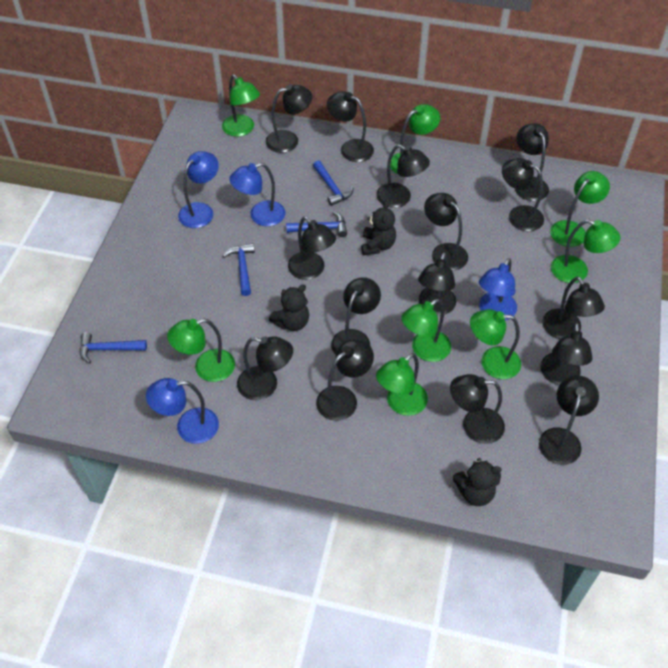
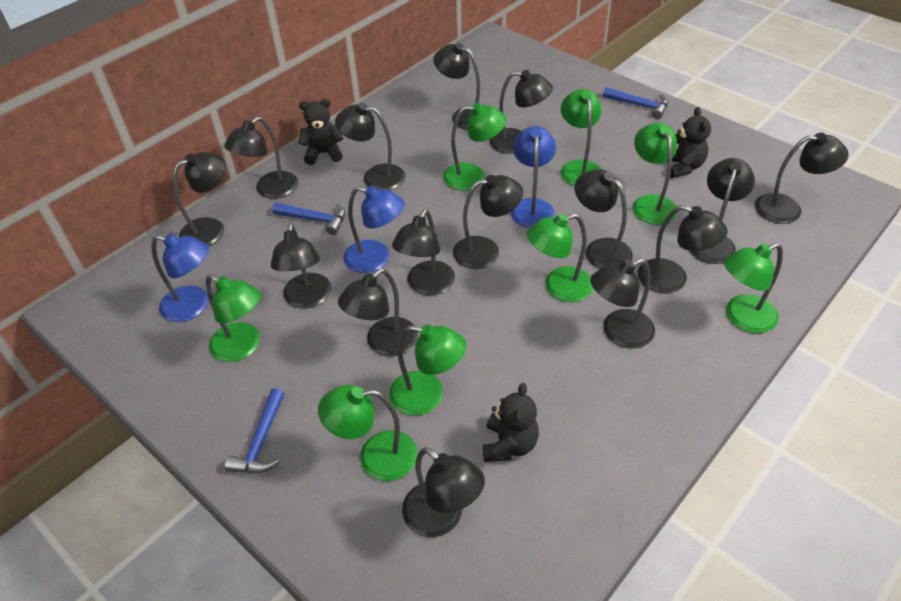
blue hammer: 4 -> 3
blue lamp: 4 -> 3

